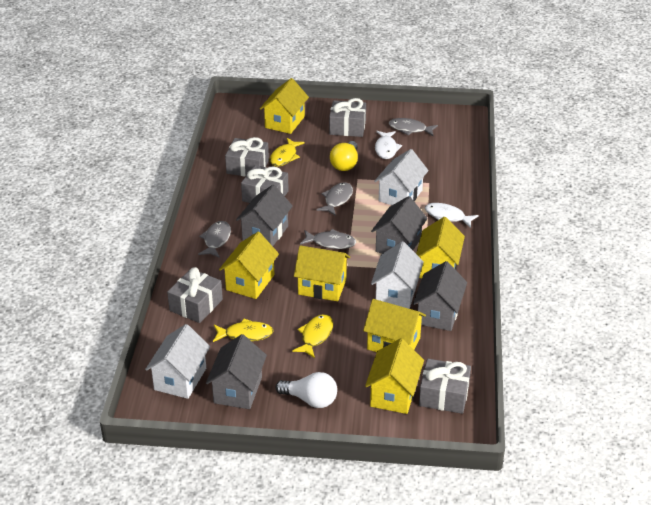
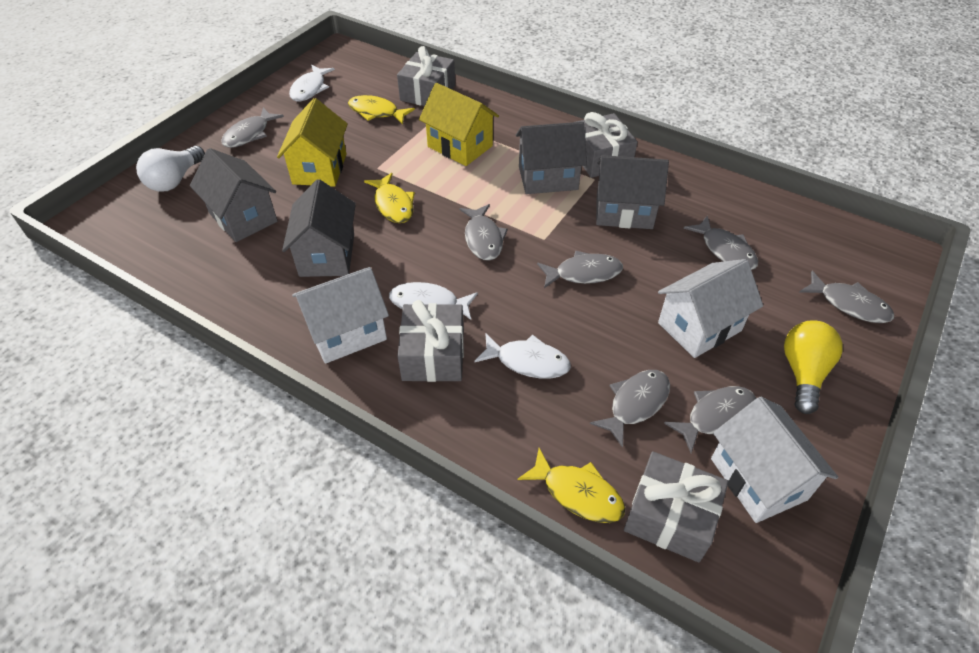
grey fish: 4 -> 7
grey gift: 5 -> 4
white fish: 2 -> 3
yellow house: 6 -> 2

